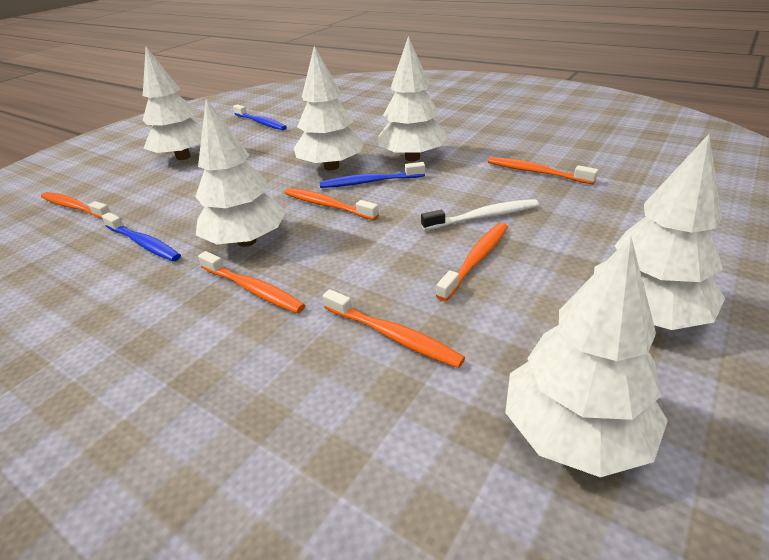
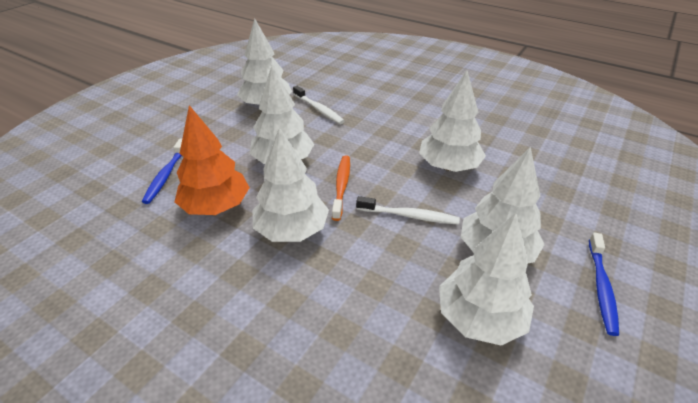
blue toothbrush: 3 -> 2
orange toothbrush: 6 -> 1
orange tree: 0 -> 1
white toothbrush: 1 -> 2

